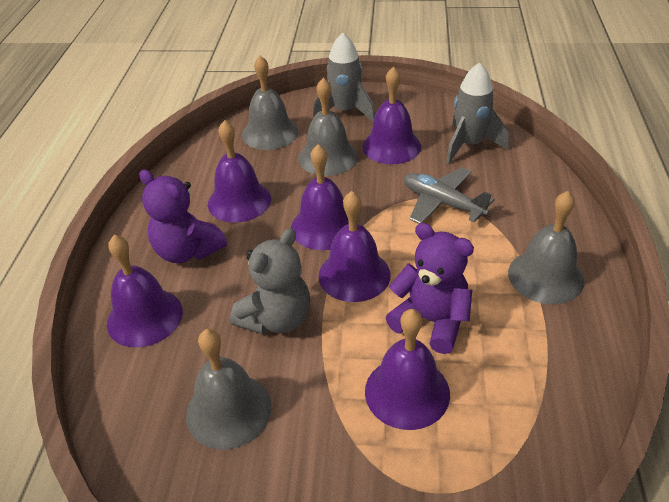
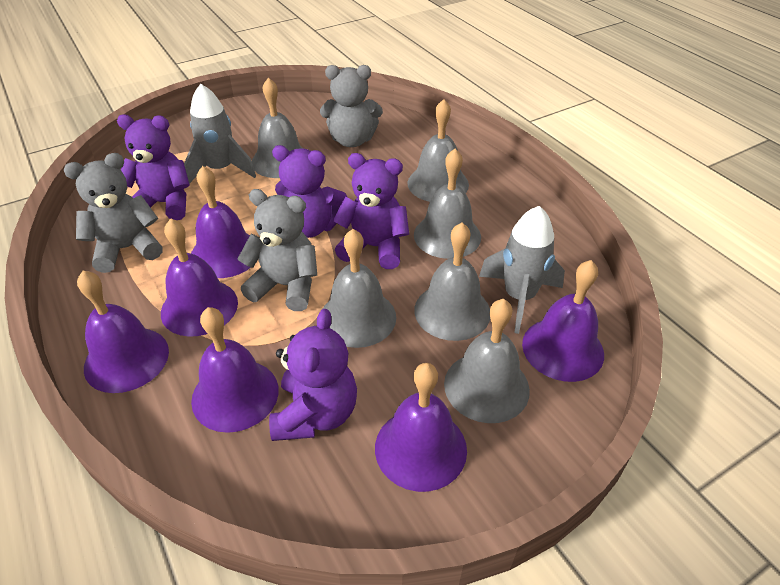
grey bell: 4 -> 6
grey plane: 1 -> 0
grey teddy bear: 1 -> 3
purple teddy bear: 2 -> 4

